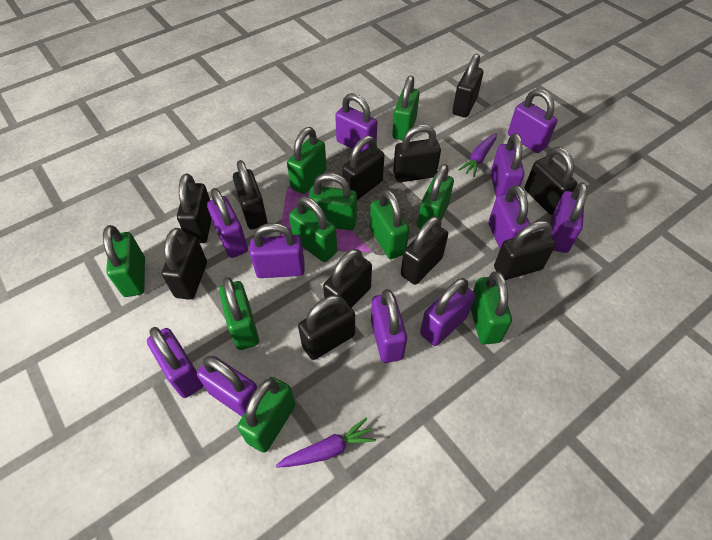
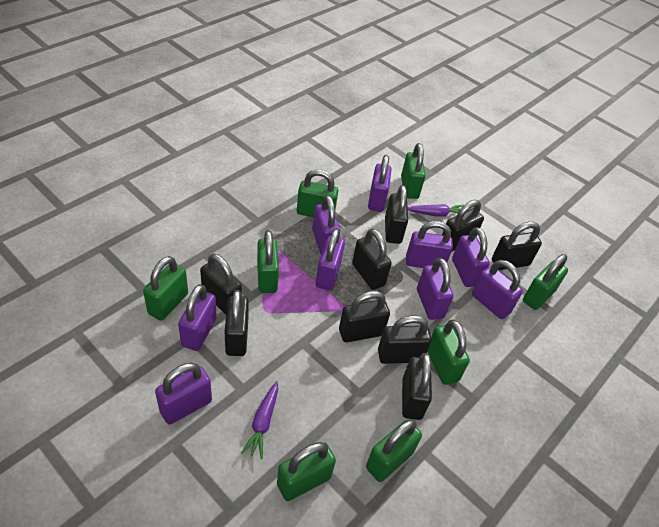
black padlock: 11 -> 9
green padlock: 10 -> 8
purple padlock: 11 -> 9

